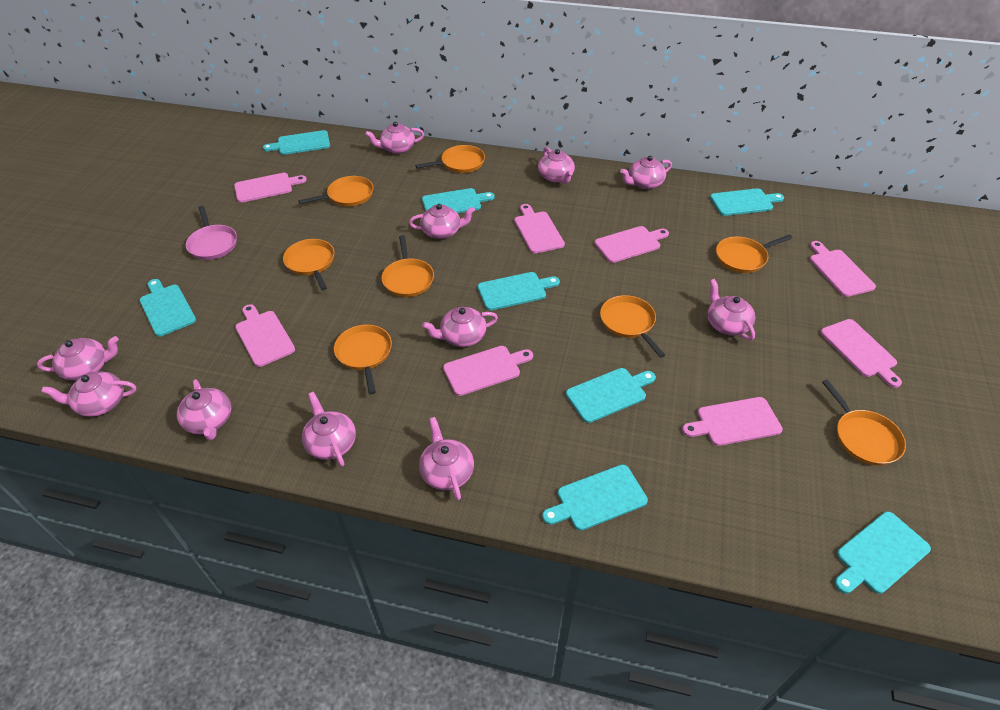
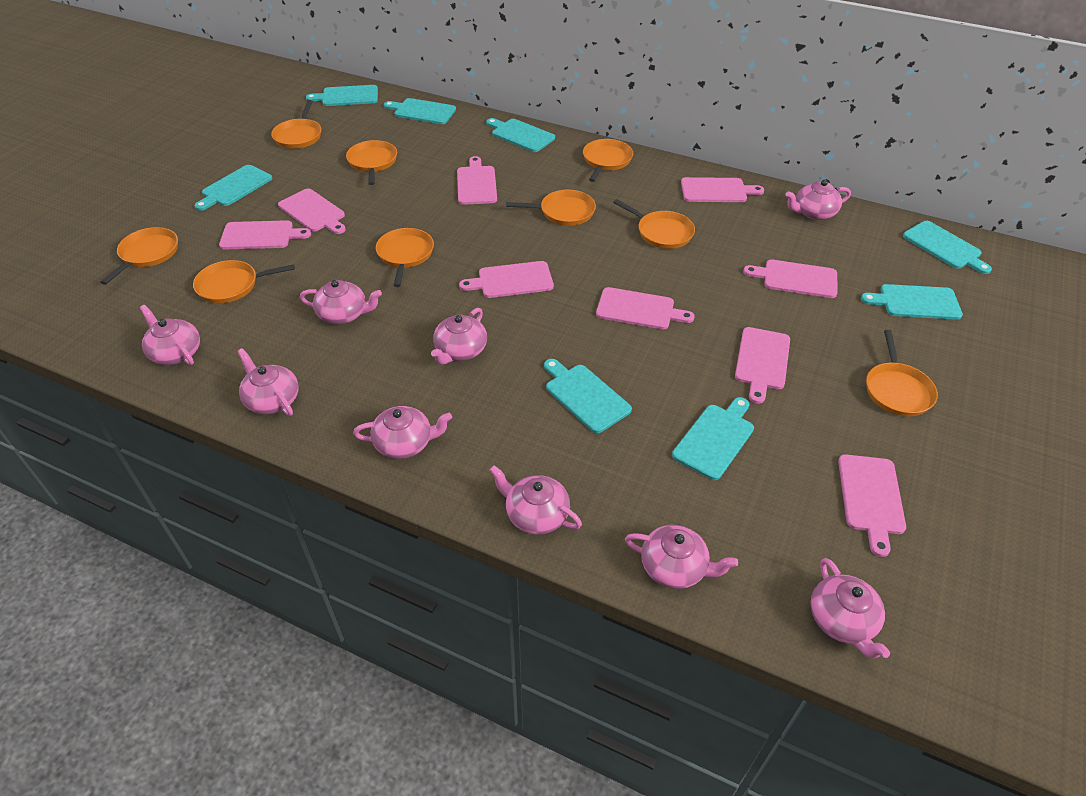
orange pan: 8 -> 9
pink cutting board: 8 -> 9
pink pan: 1 -> 0
pink teapot: 11 -> 9

